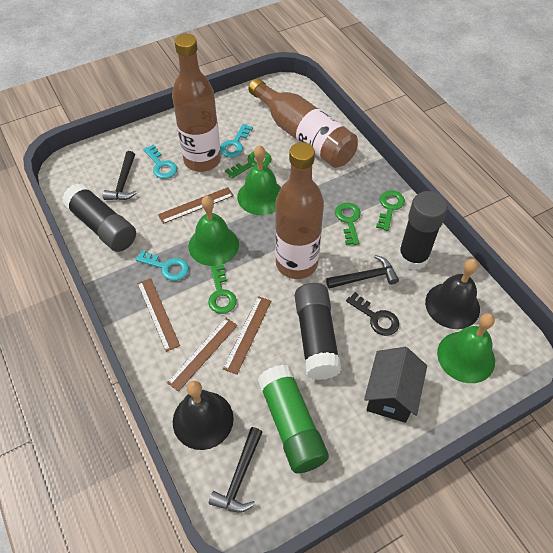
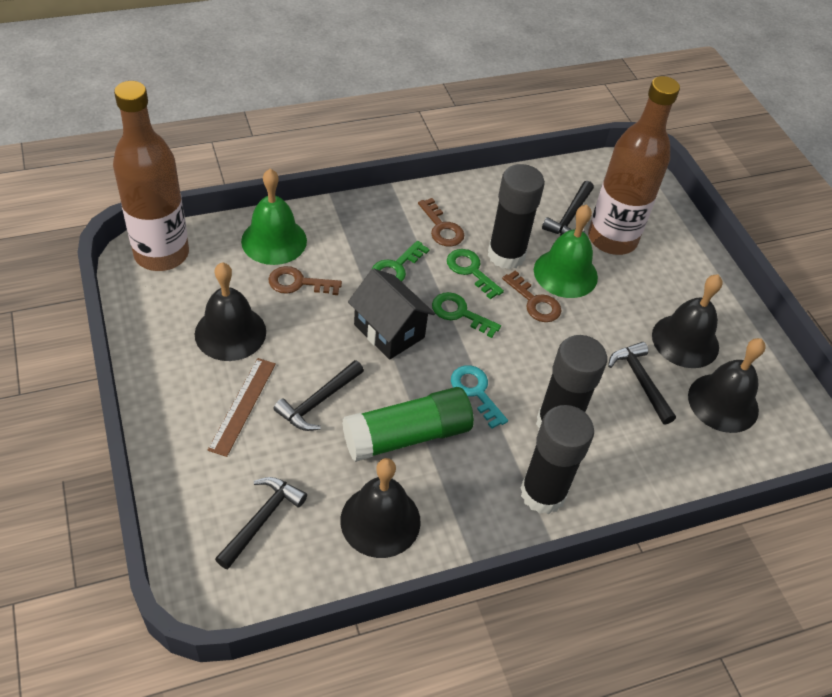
black bell: 2 -> 4
black hammer: 3 -> 4
black key: 1 -> 0
brown bottle: 3 -> 2
brown key: 0 -> 3
brown ruler: 4 -> 1
green bell: 3 -> 2
green key: 4 -> 3
turquoise key: 3 -> 1

